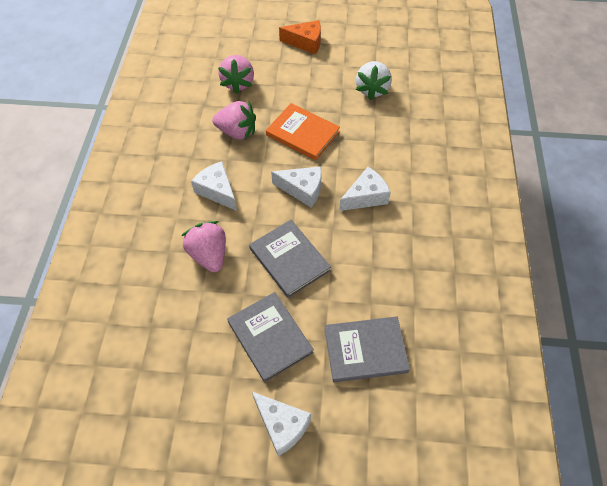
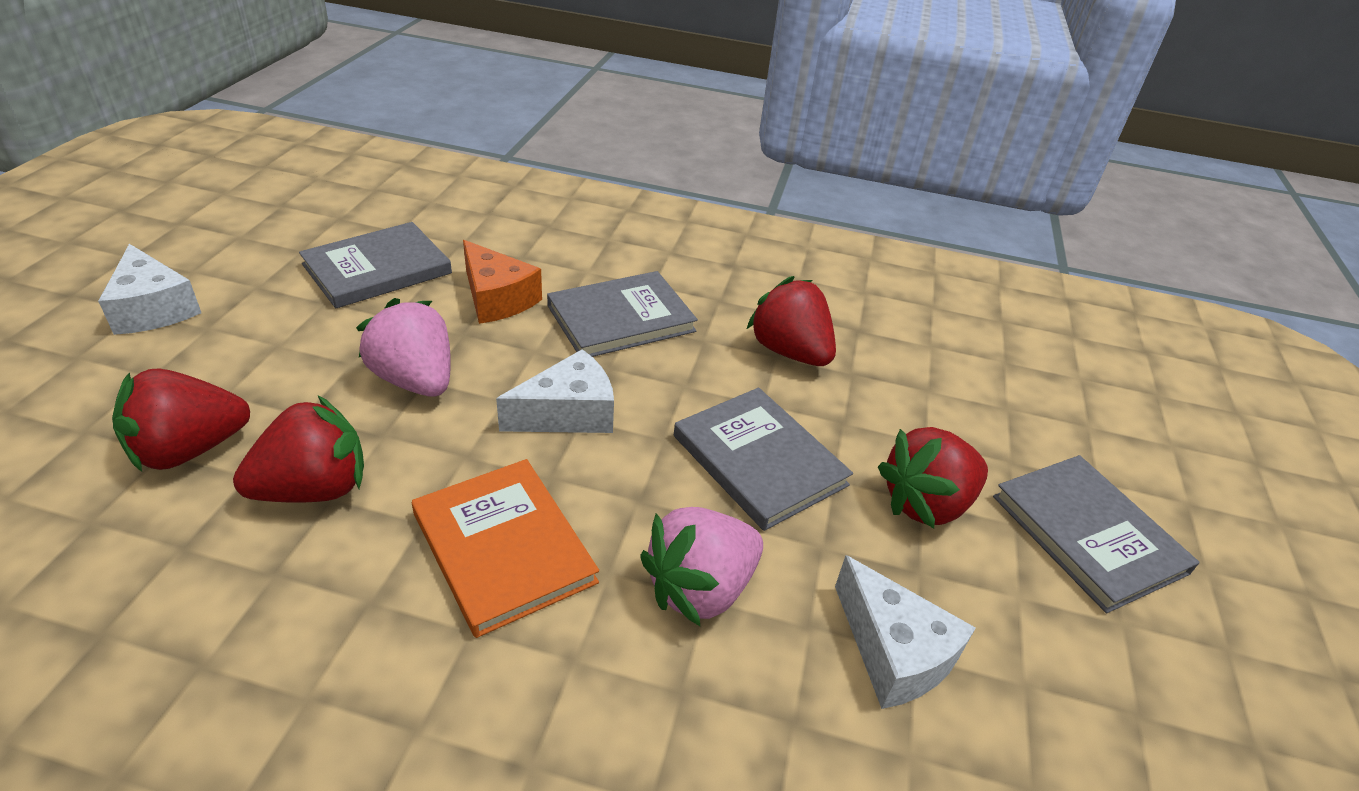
grey book: 3 -> 4
pink strawberry: 3 -> 2
red strawberry: 0 -> 4
white cheese: 4 -> 3
white strawberry: 1 -> 0

